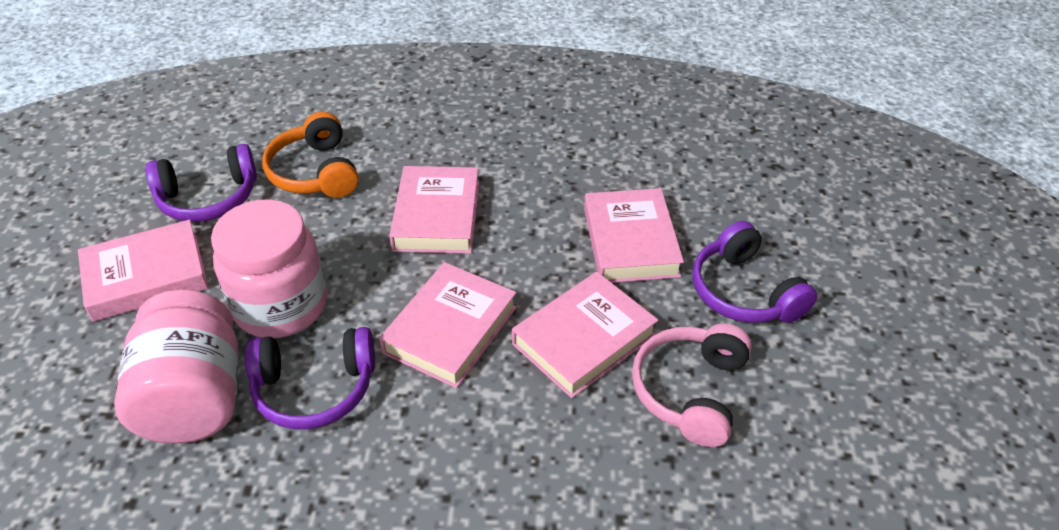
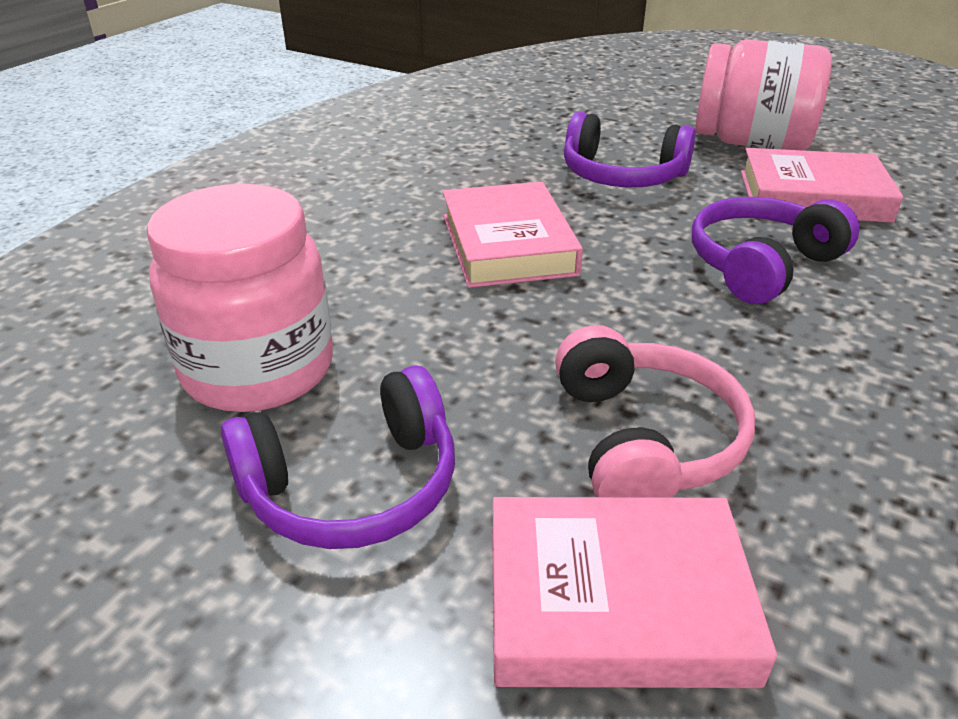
orange headphones: 1 -> 0
pink book: 5 -> 3

